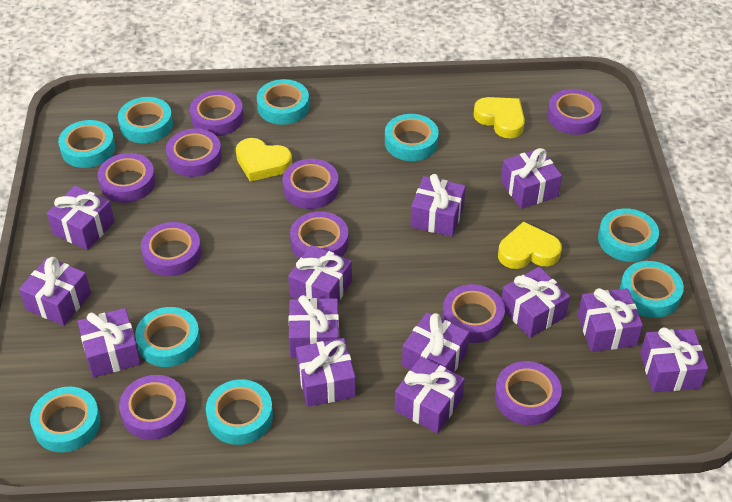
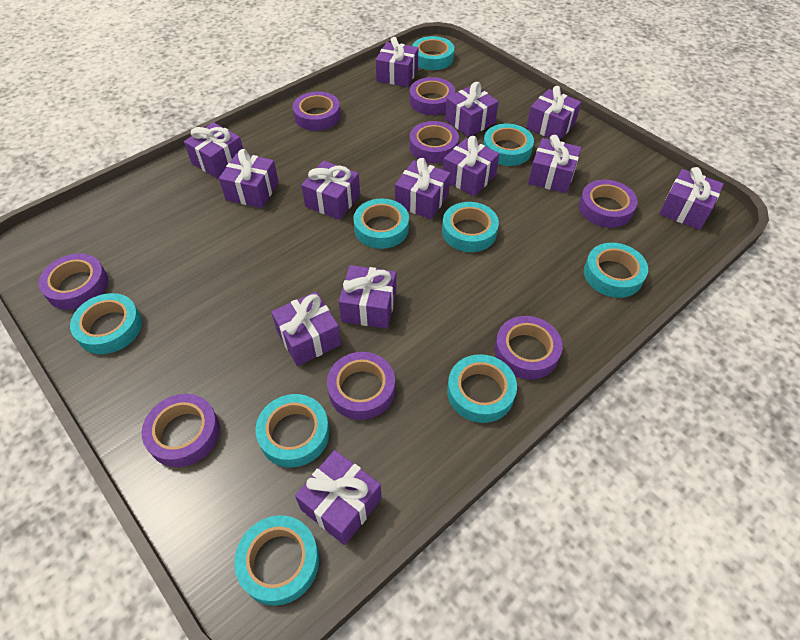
purple tape: 10 -> 8
yellow heart: 3 -> 0

